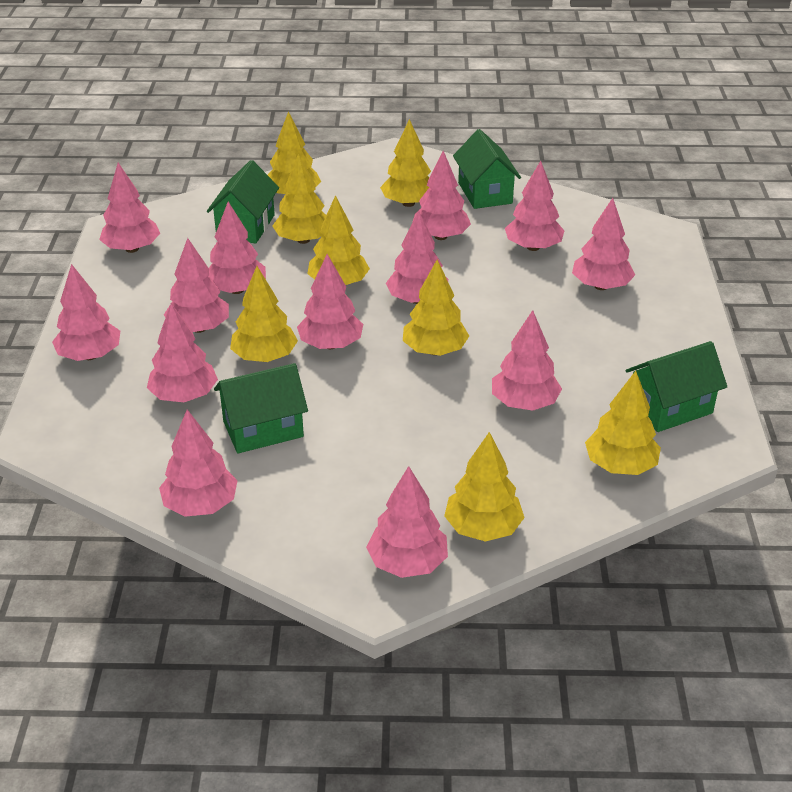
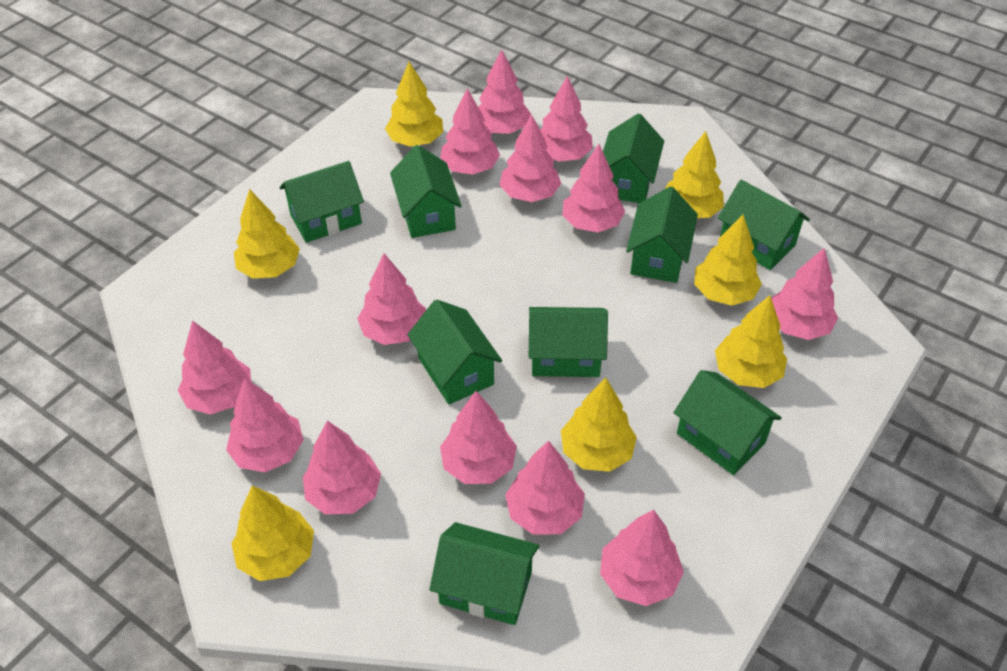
green house: 4 -> 9
yellow tree: 8 -> 7

